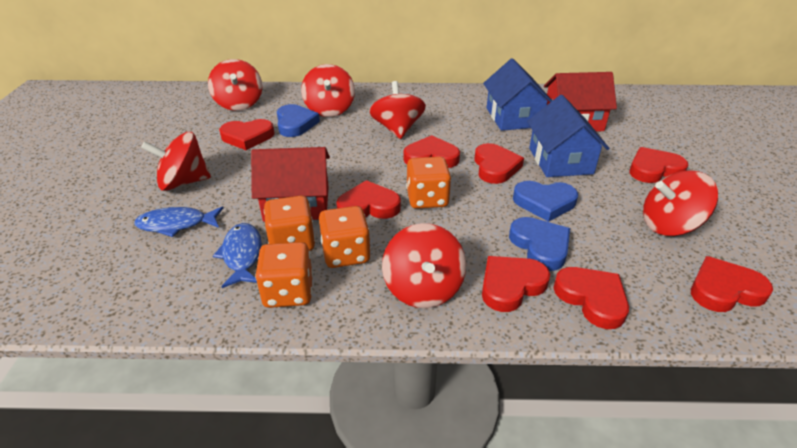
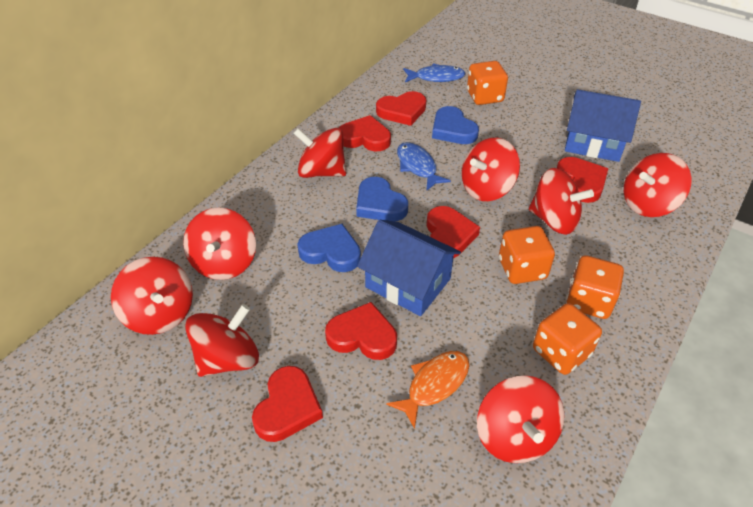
orange fish: 0 -> 1
red heart: 8 -> 6
red house: 2 -> 0
red spinning top: 6 -> 8

